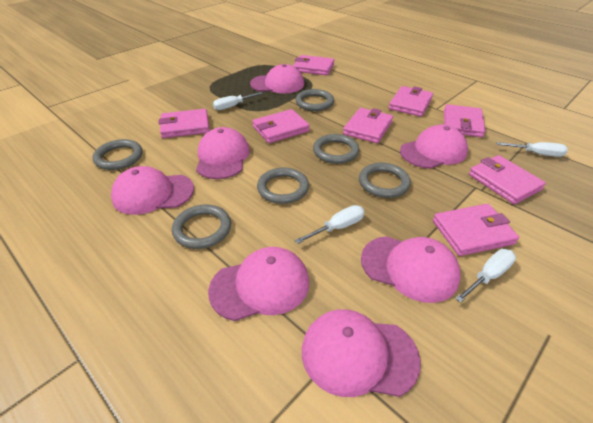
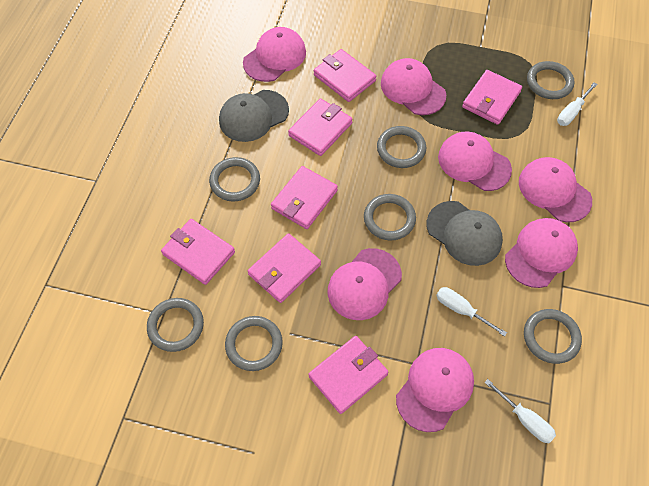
grey cap: 0 -> 2
grey ring: 6 -> 7
pink wallet: 8 -> 7
white screwdriver: 4 -> 3

